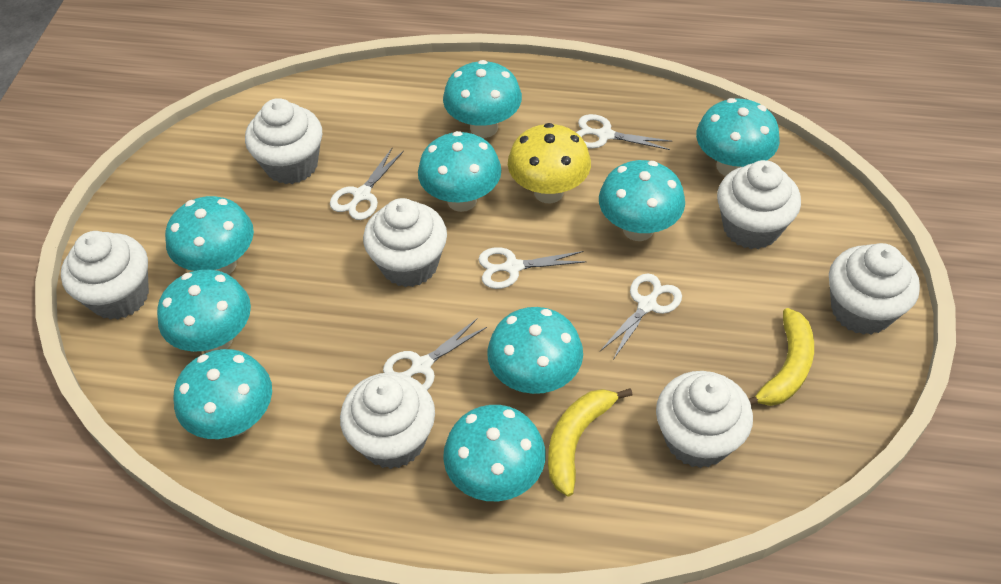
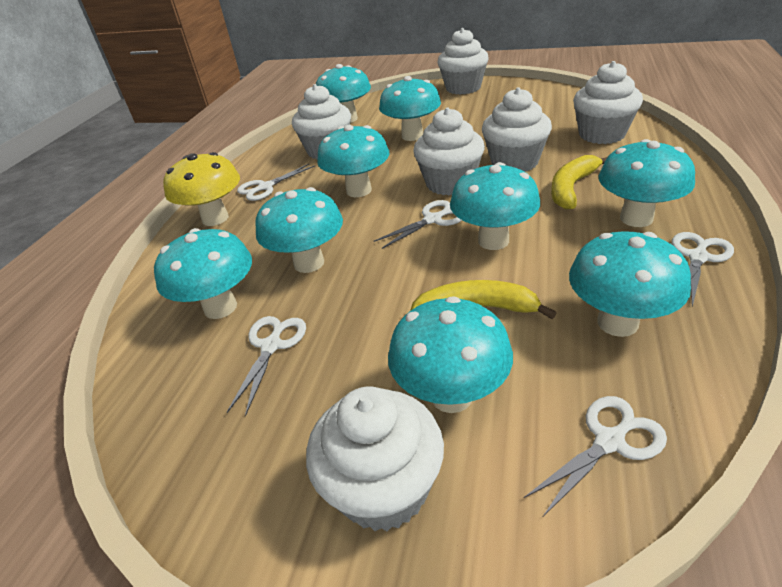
white cupcake: 7 -> 6

